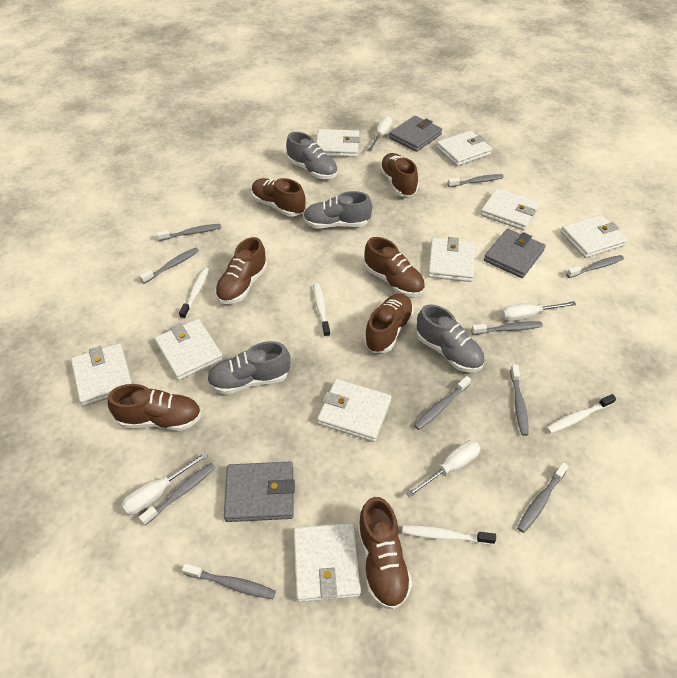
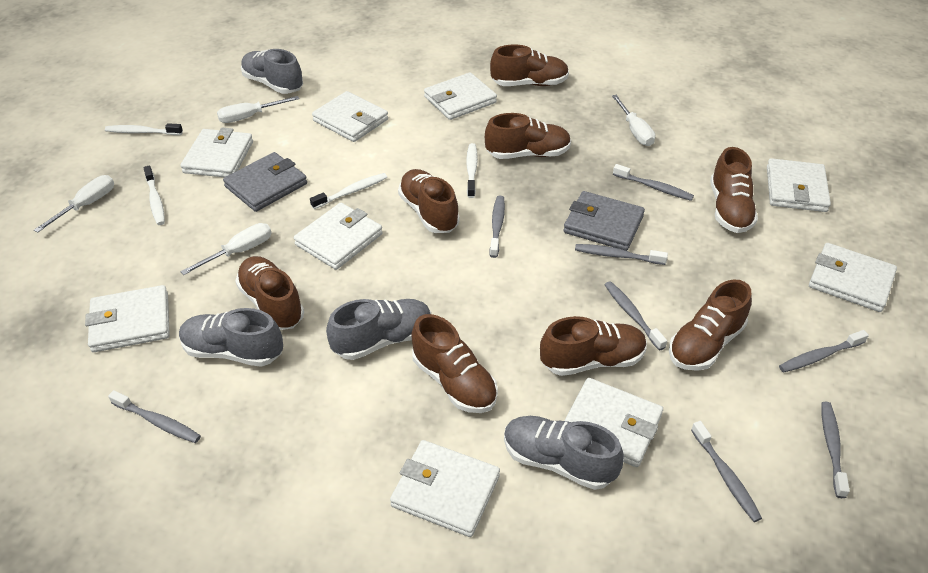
brown shoe: 7 -> 8
grey toothbrush: 10 -> 8
grey wallet: 3 -> 2

